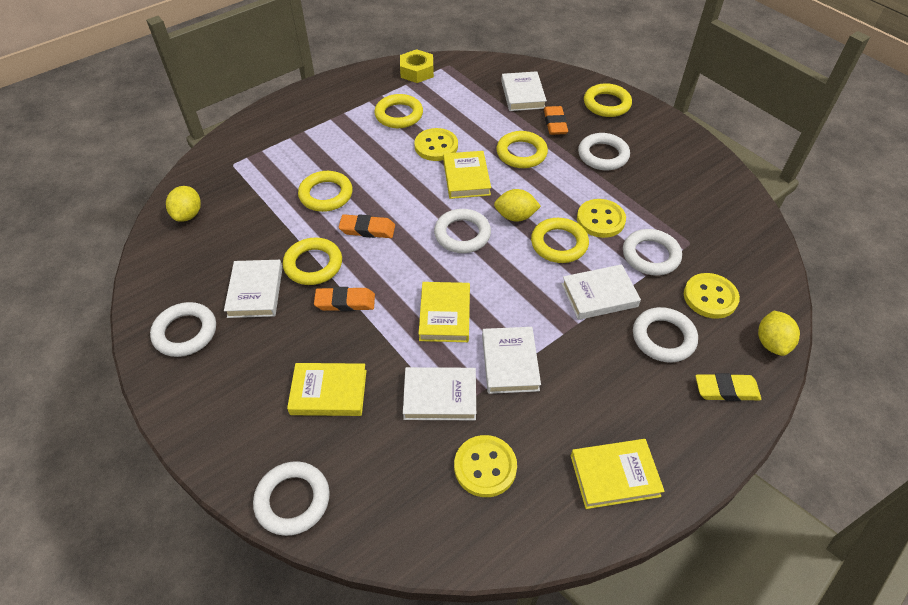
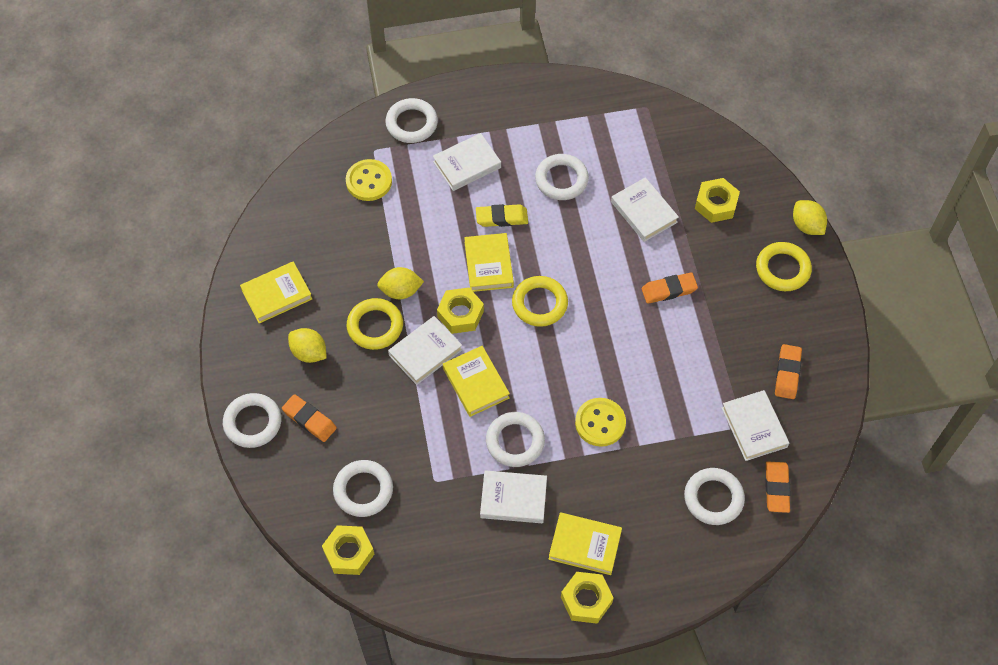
orange eraser: 3 -> 4
yellow button: 4 -> 2
yellow nut: 1 -> 4
yellow ring: 6 -> 3

